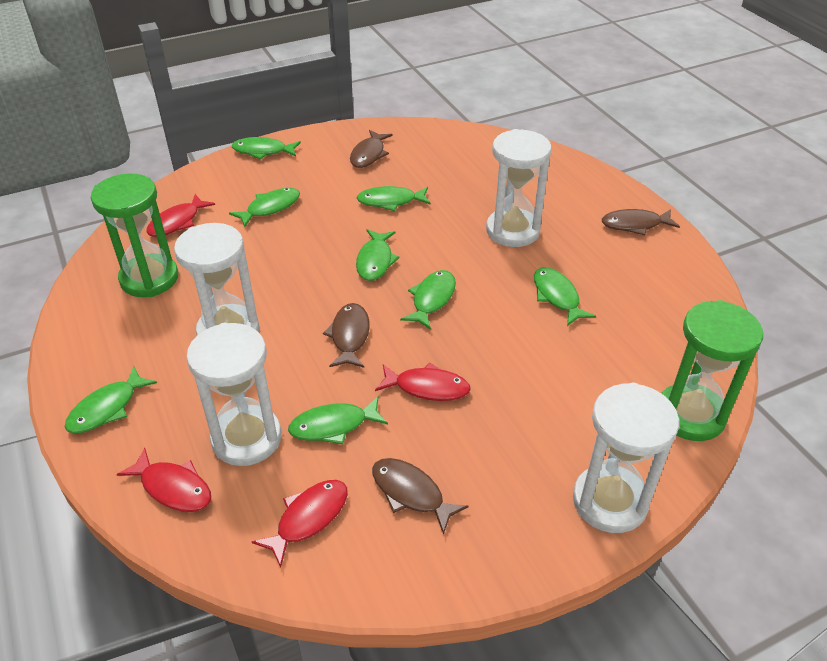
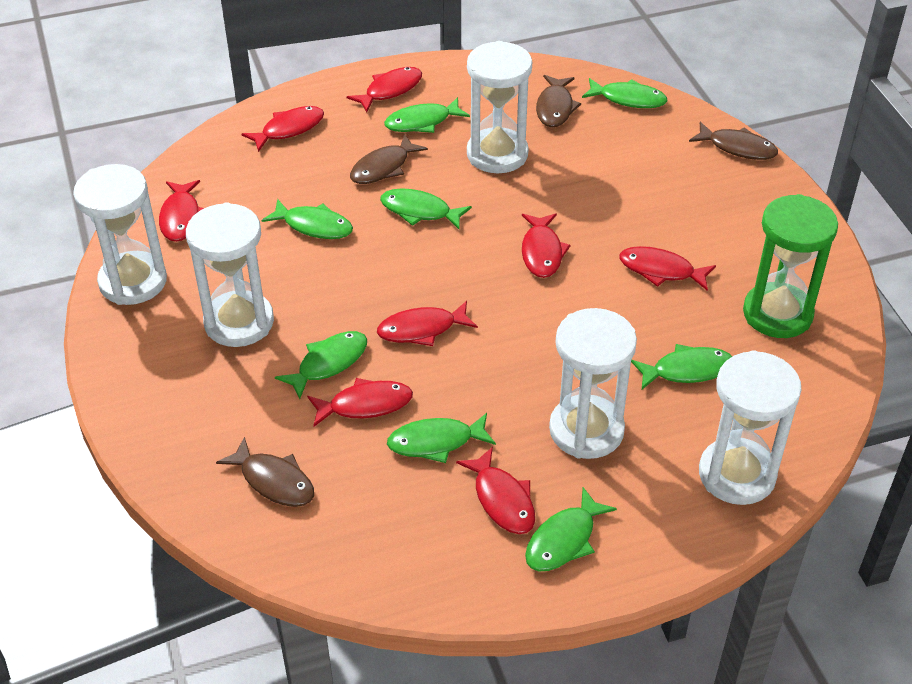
green hourglass: 2 -> 1
red fish: 4 -> 8
white hourglass: 4 -> 5

